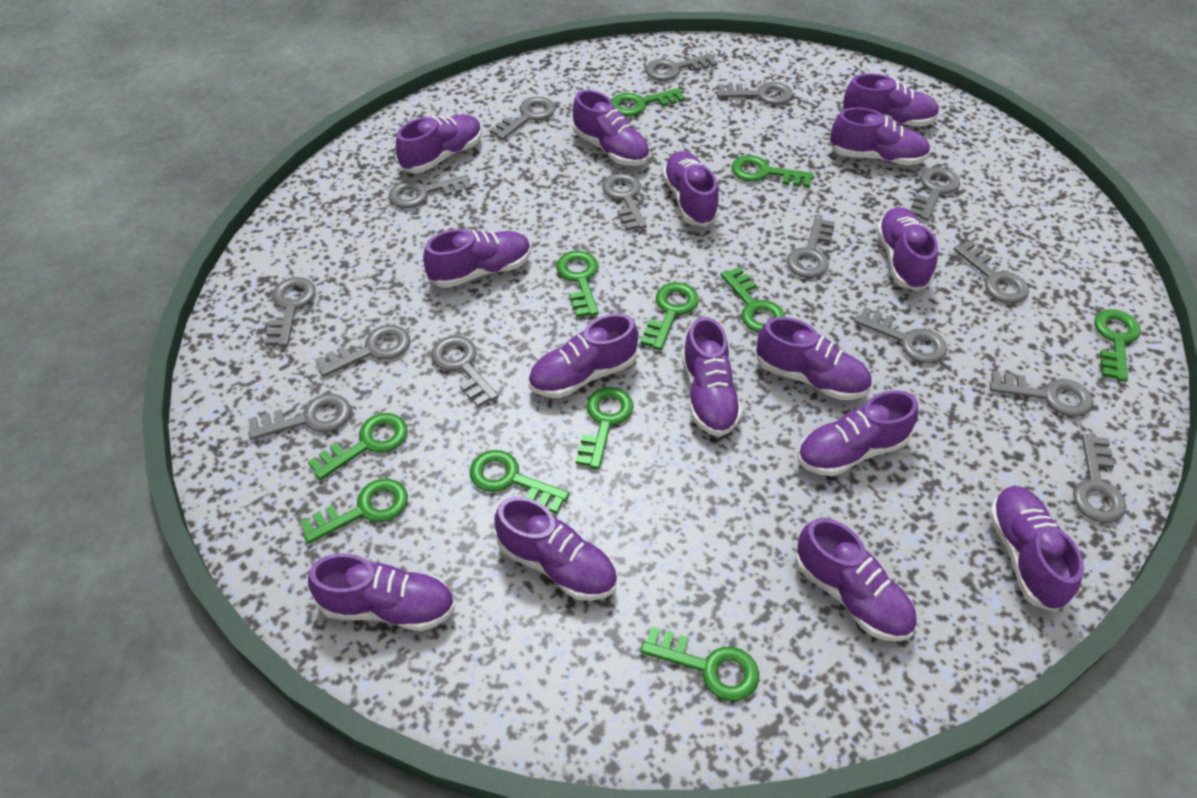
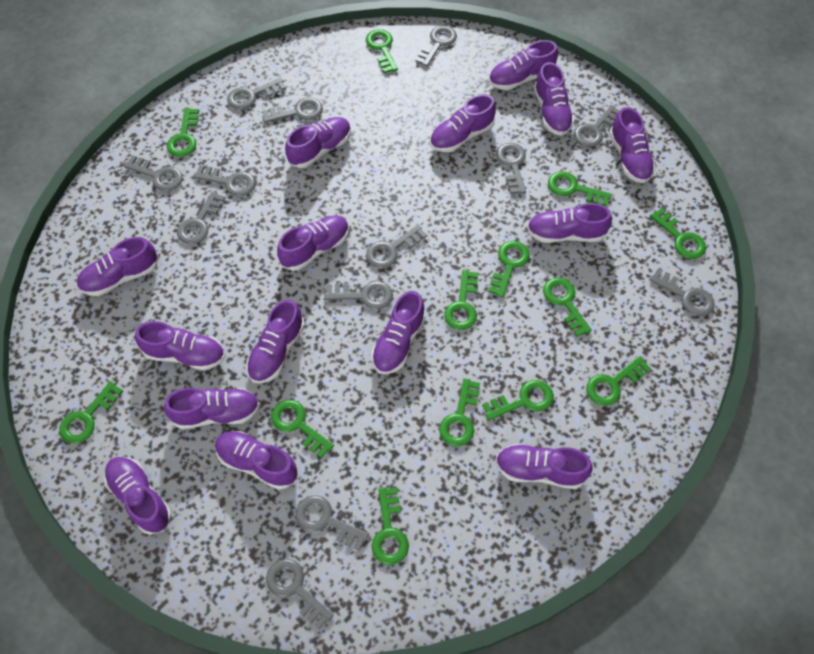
green key: 11 -> 13
grey key: 15 -> 13

